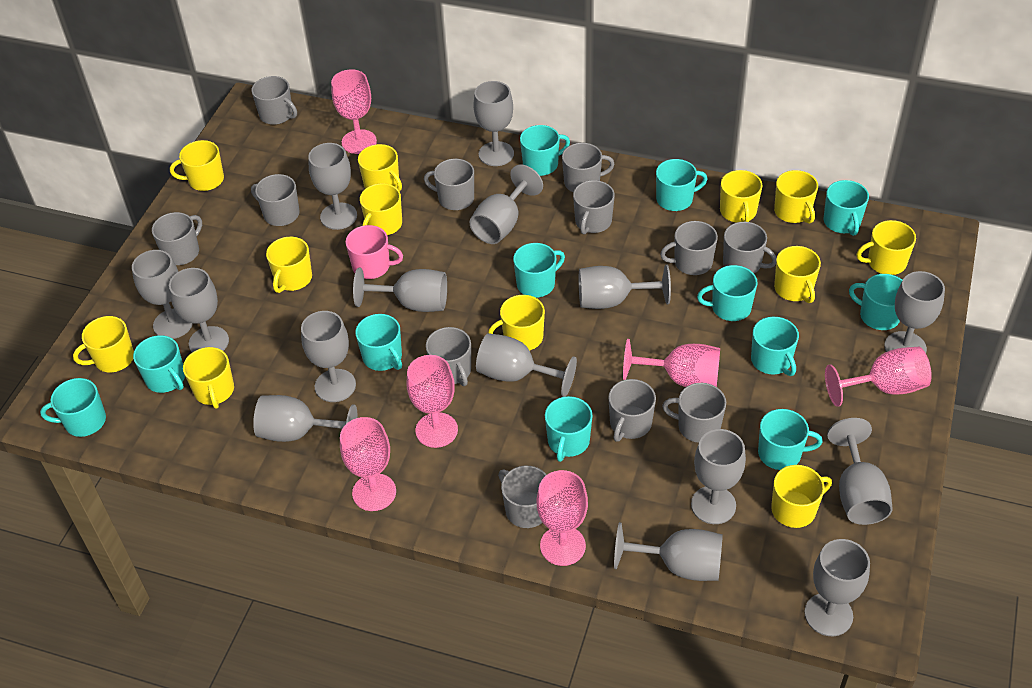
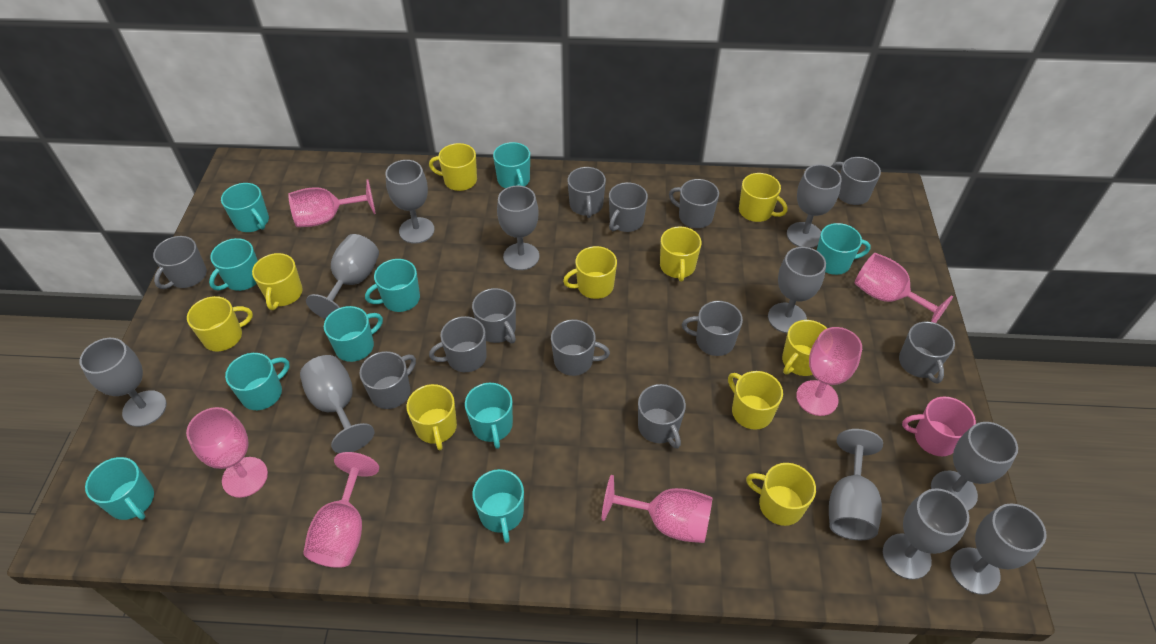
grey goblet: 15 -> 11
turquoise mug: 12 -> 10
yellow mug: 12 -> 10

